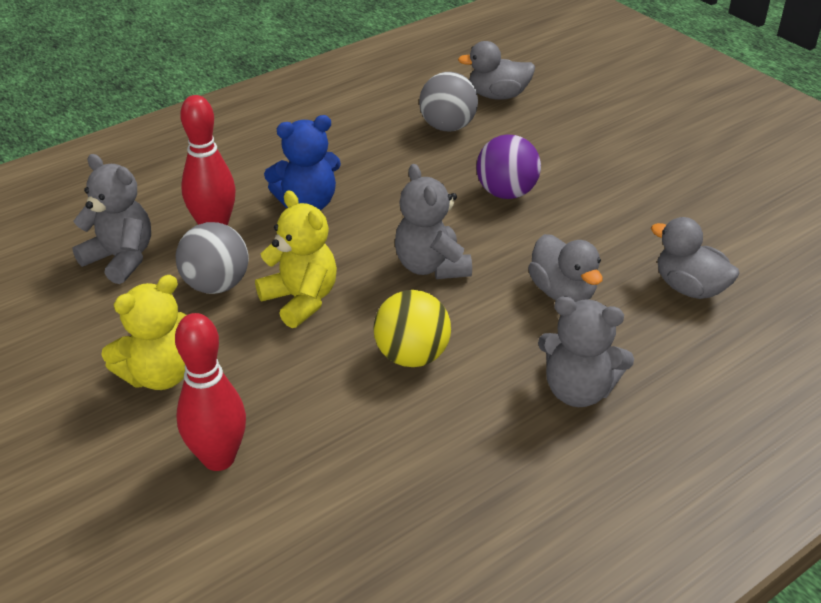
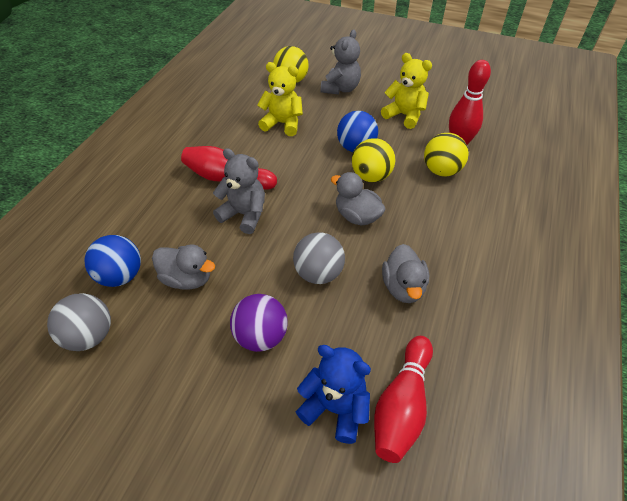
blue ball: 0 -> 2
grey teddy bear: 3 -> 2
red bowling pin: 2 -> 3
yellow ball: 1 -> 3

